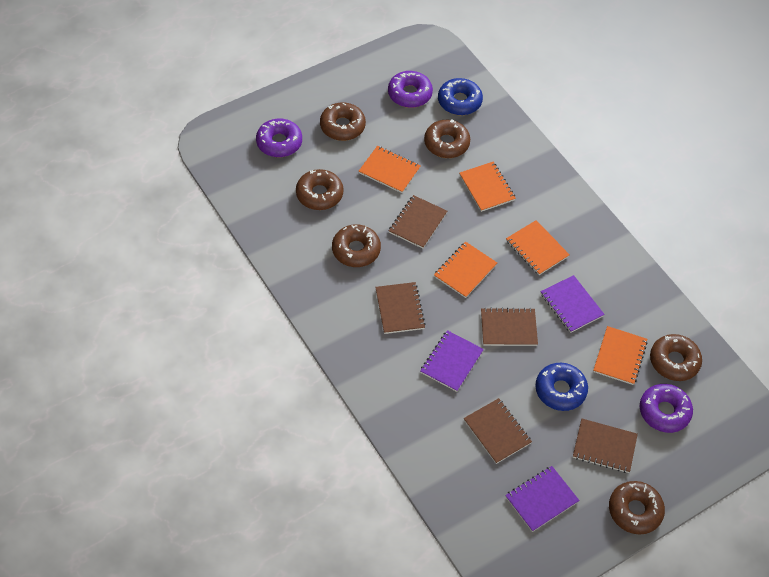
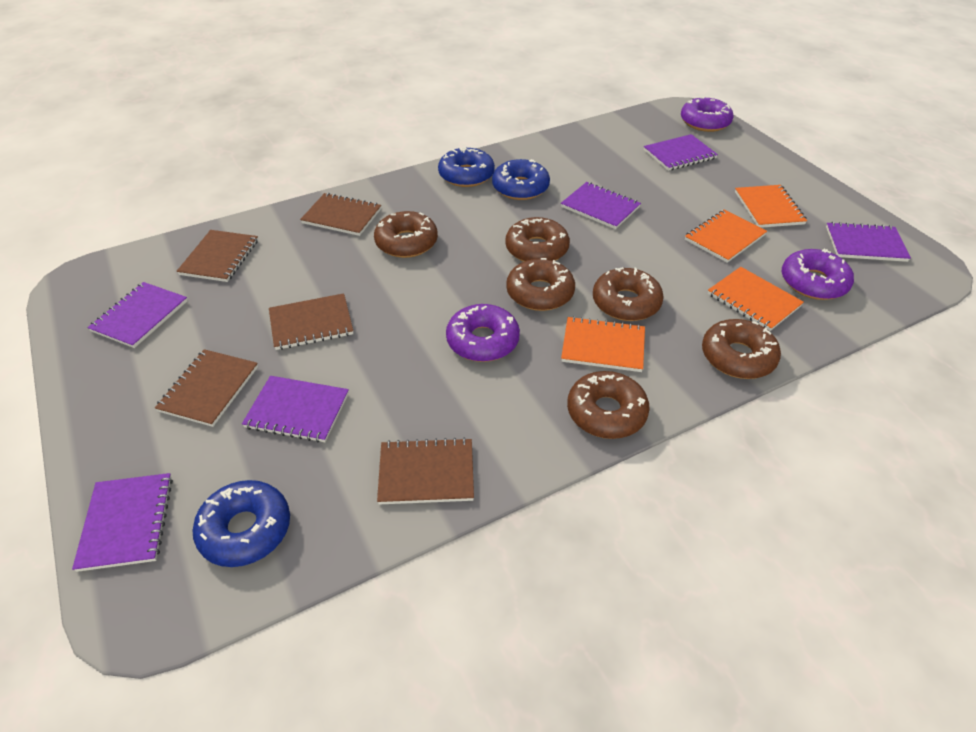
blue donut: 2 -> 3
orange notebook: 5 -> 4
purple notebook: 3 -> 6

